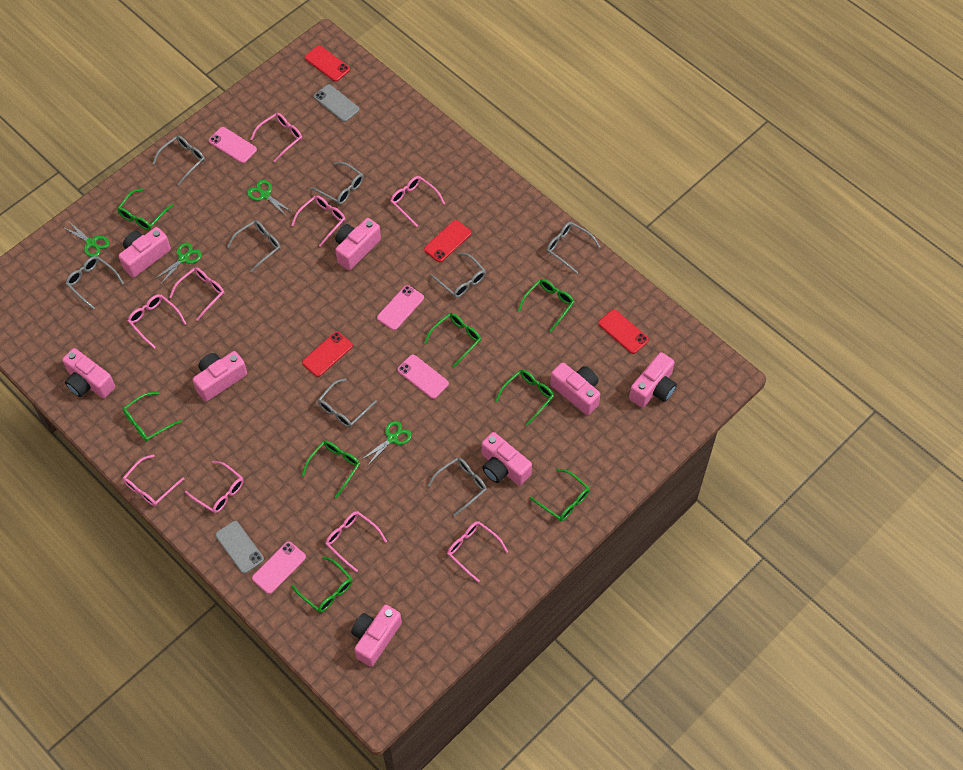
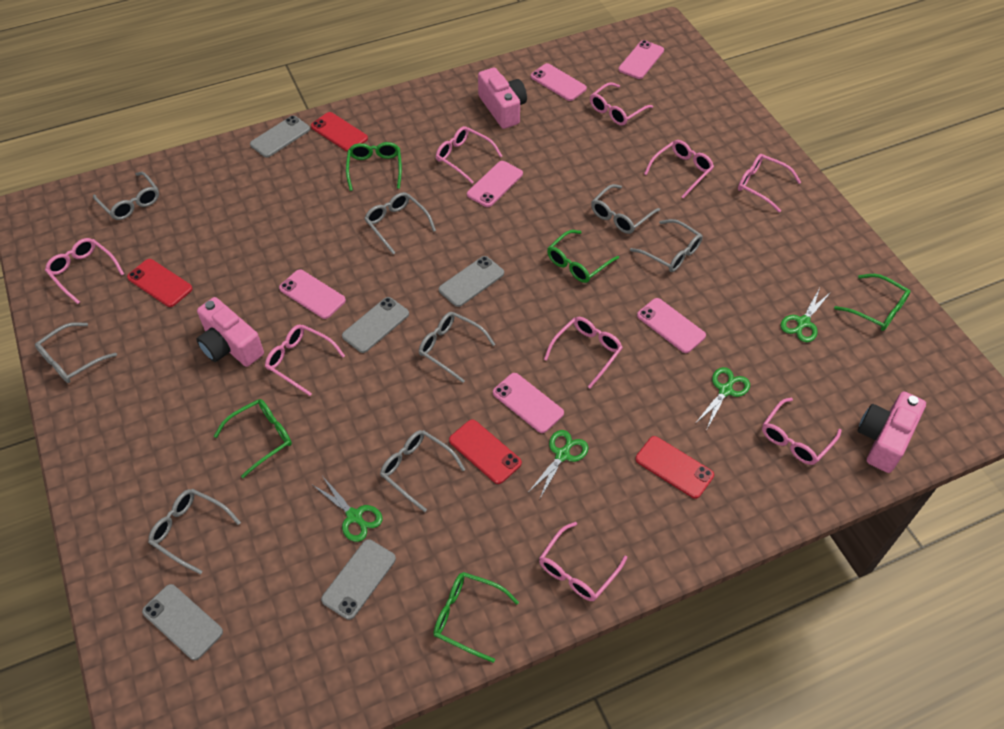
green glasses: 8 -> 5
grey phone: 2 -> 5
pink camera: 8 -> 3
pink phone: 4 -> 6

